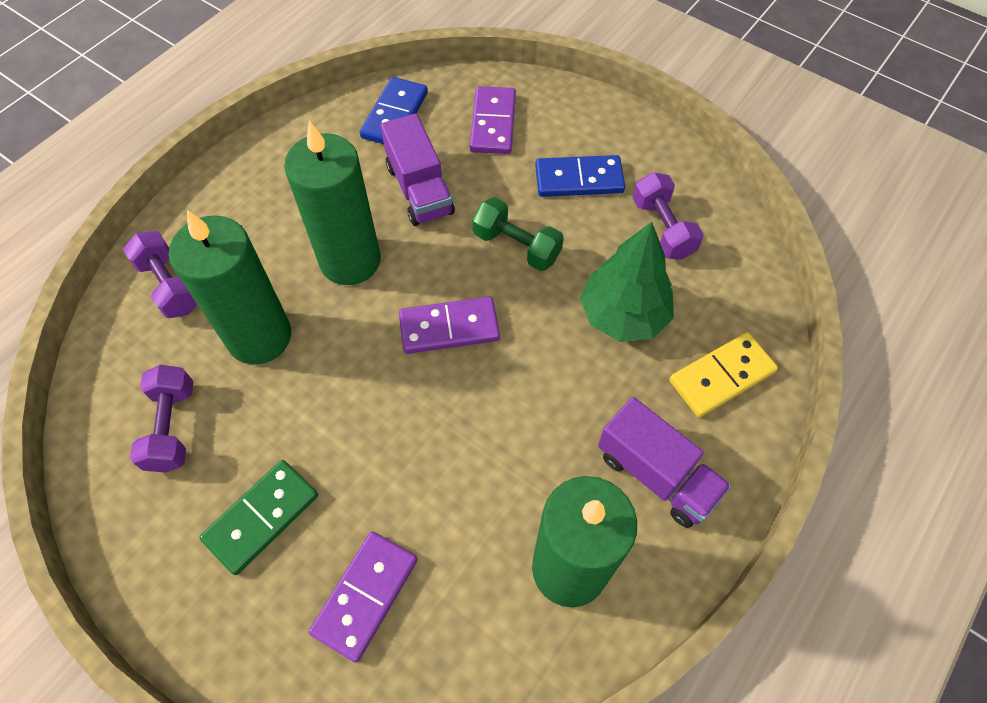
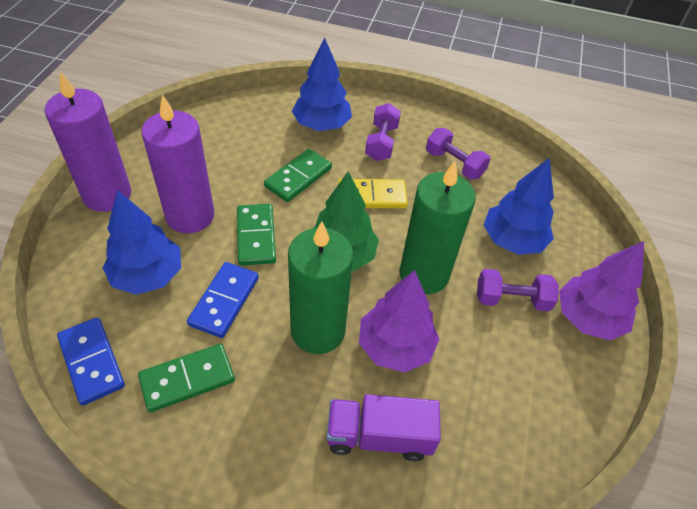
blue tree: 0 -> 3
green candle: 3 -> 2
green domino: 1 -> 3
green dumbbell: 1 -> 0
purple candle: 0 -> 2
purple domino: 3 -> 0
purple tree: 0 -> 2
purple truck: 2 -> 1

